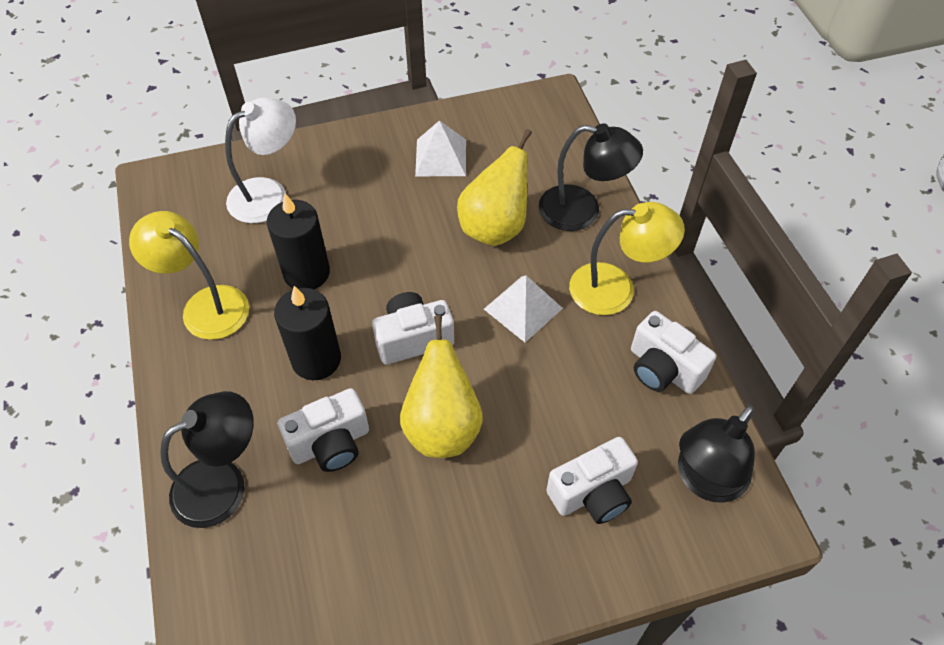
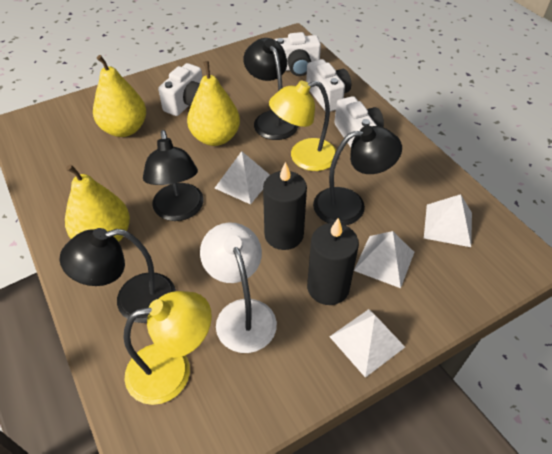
black lamp: 3 -> 4
white pyramid: 2 -> 4
yellow pear: 2 -> 3

